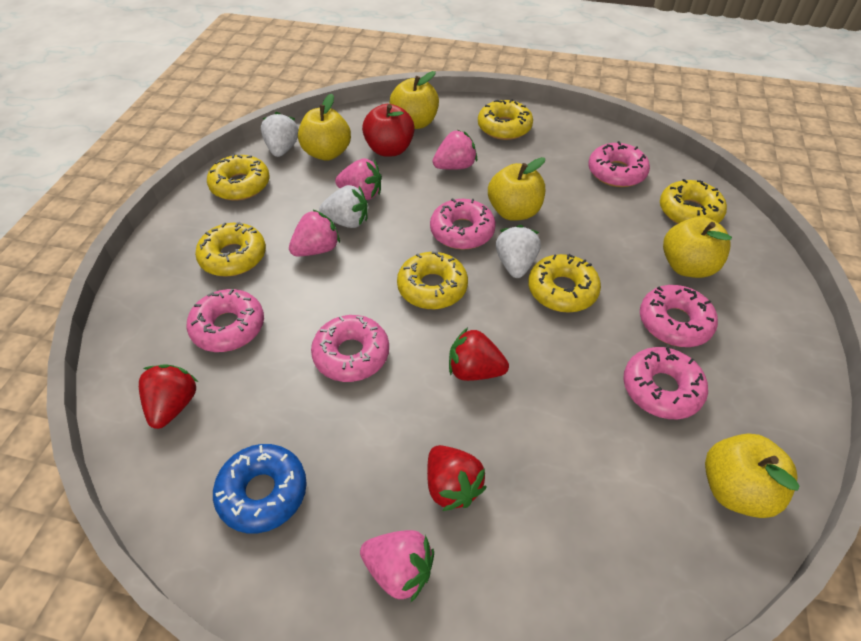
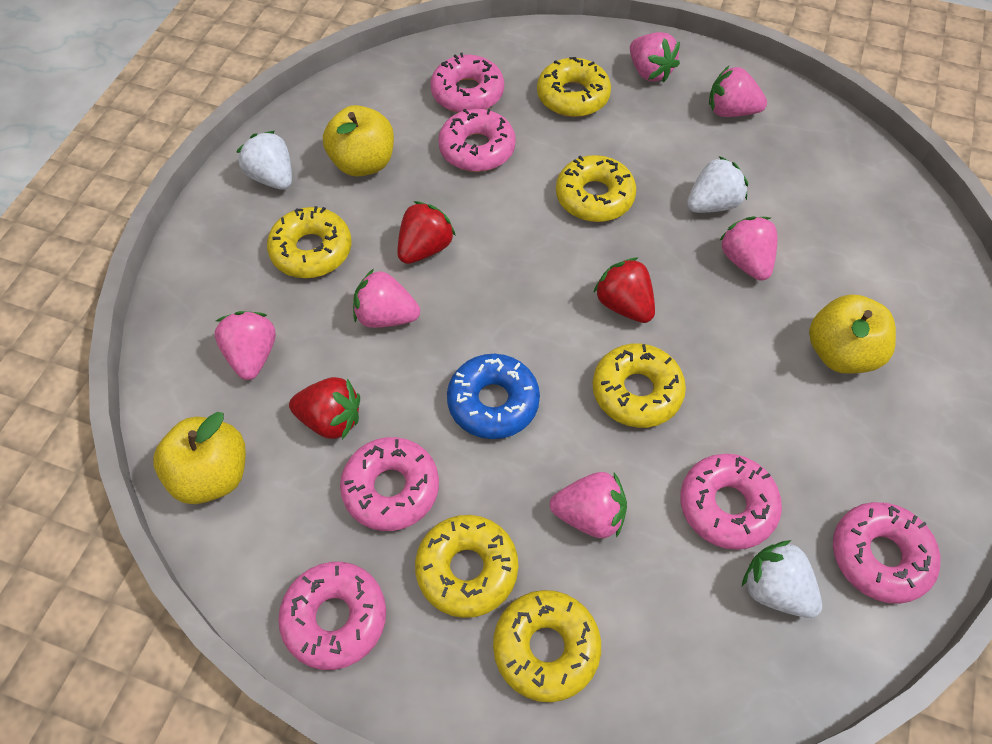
pink strawberry: 4 -> 6
red apple: 1 -> 0
yellow apple: 5 -> 3

